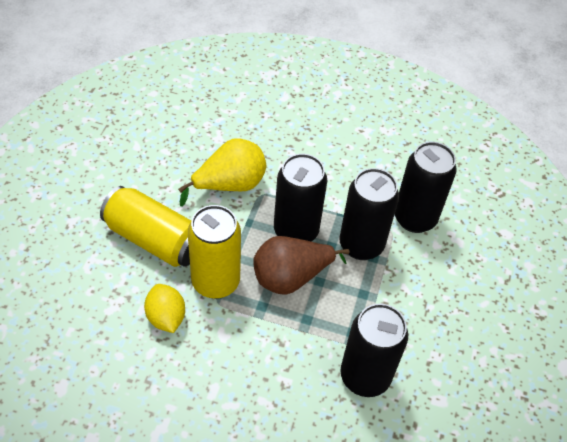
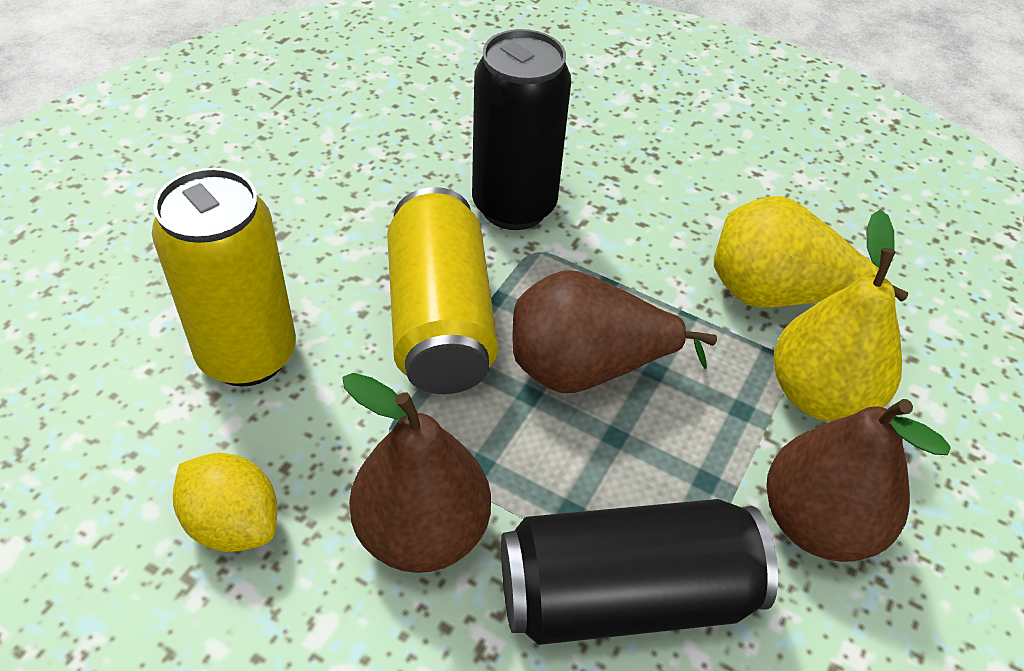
black can: 4 -> 2
brown pear: 1 -> 3
yellow pear: 1 -> 2

